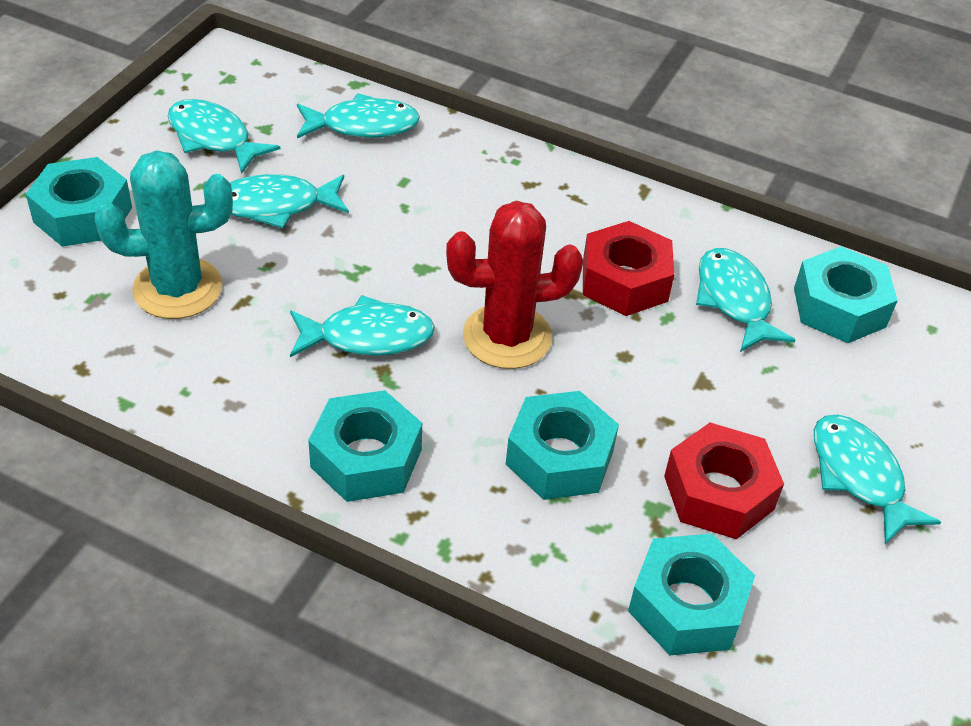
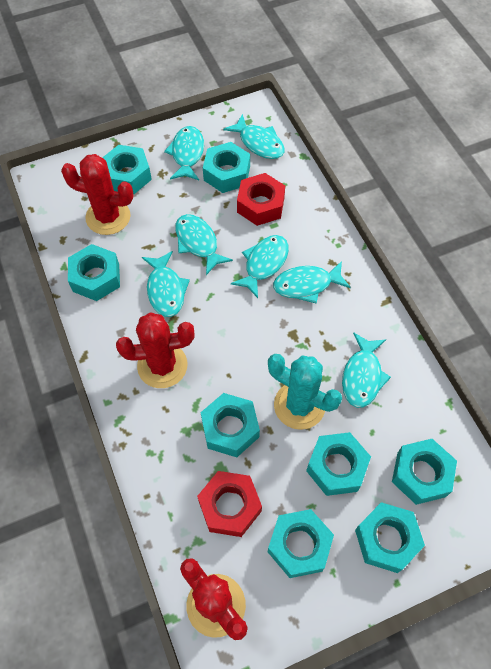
red cactus: 1 -> 3
turquoise fish: 6 -> 7
turquoise nut: 5 -> 8

